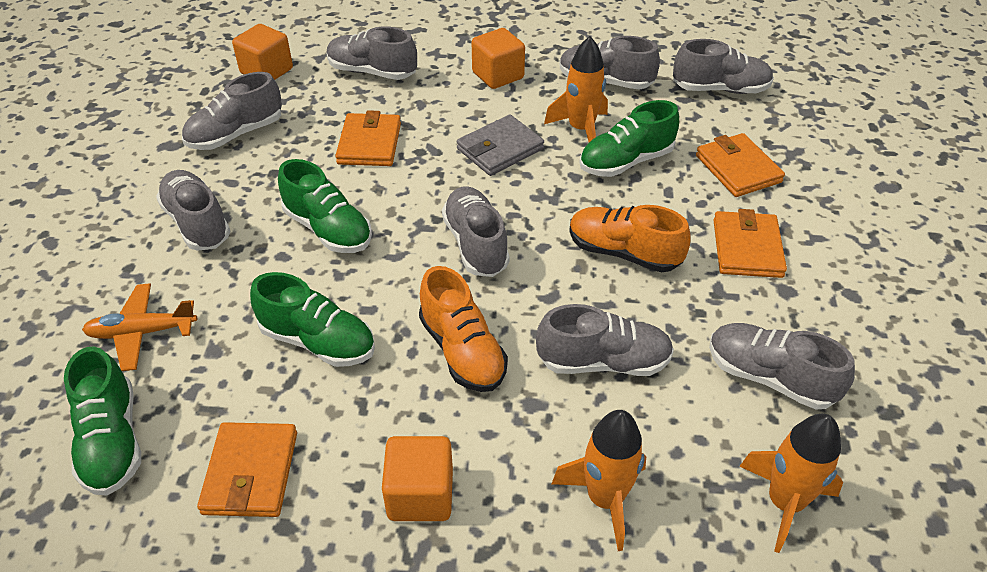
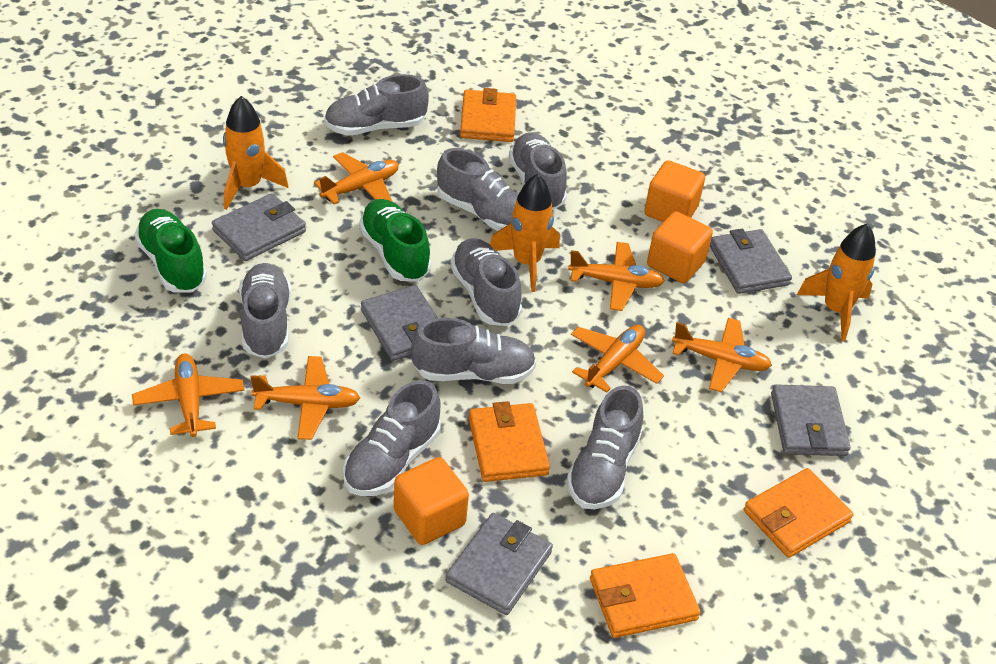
green shoe: 4 -> 2
grey wallet: 1 -> 5
orange plane: 1 -> 6
orange shoe: 2 -> 0

